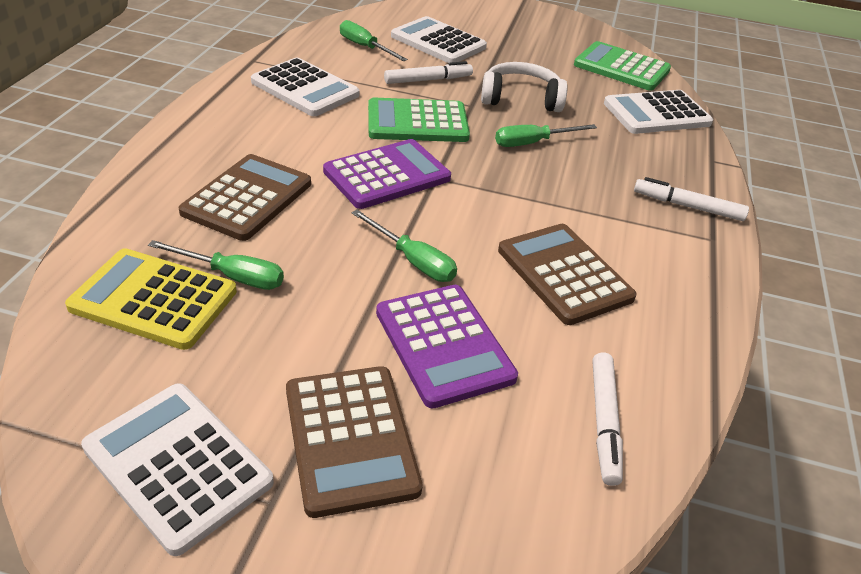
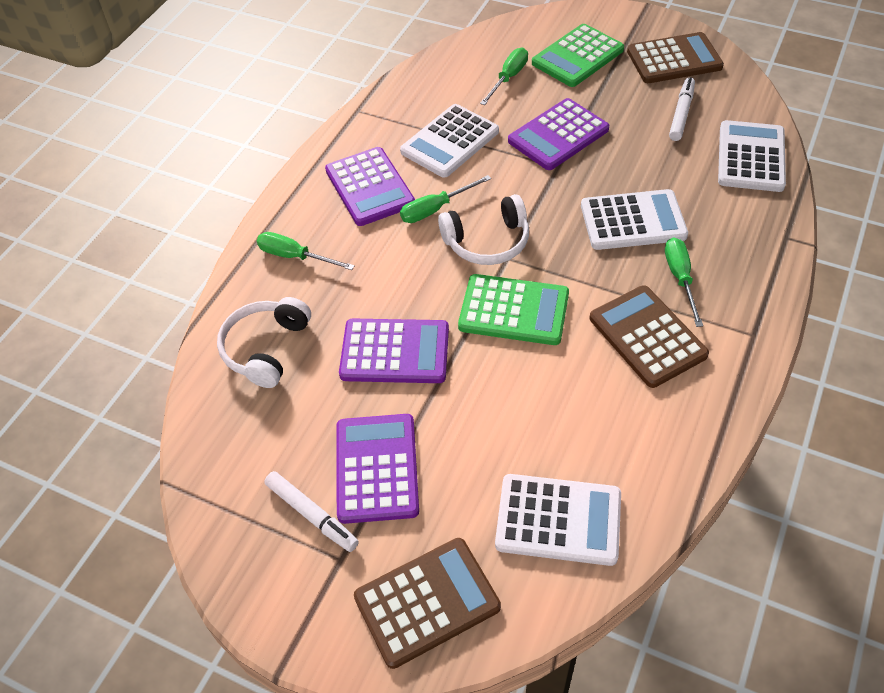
purple calculator: 2 -> 4
white headphones: 1 -> 2
white marker: 3 -> 2
yellow calculator: 1 -> 0

